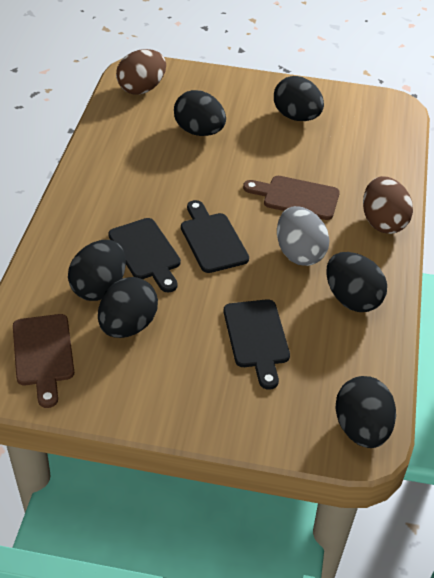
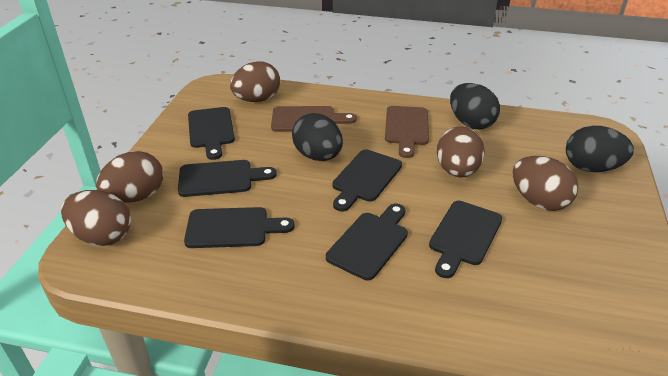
black cutting board: 3 -> 6
black egg: 6 -> 3
brown egg: 2 -> 5
grey egg: 1 -> 0

